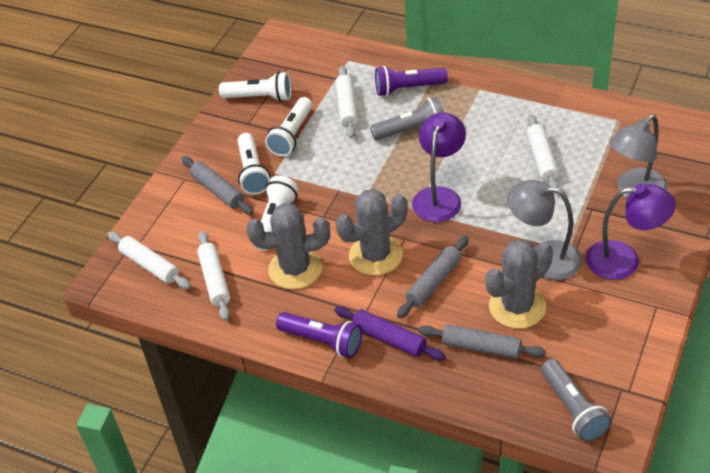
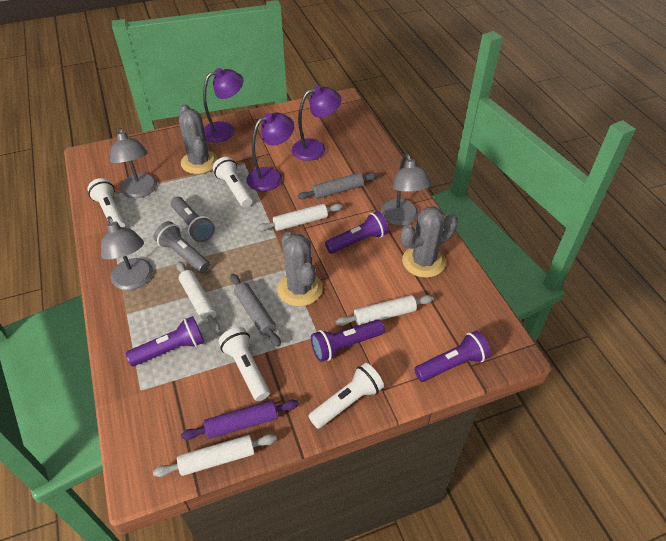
grey lamp: 2 -> 3
grey rolling pin: 3 -> 2
purple flashlight: 2 -> 4
purple lamp: 2 -> 3

